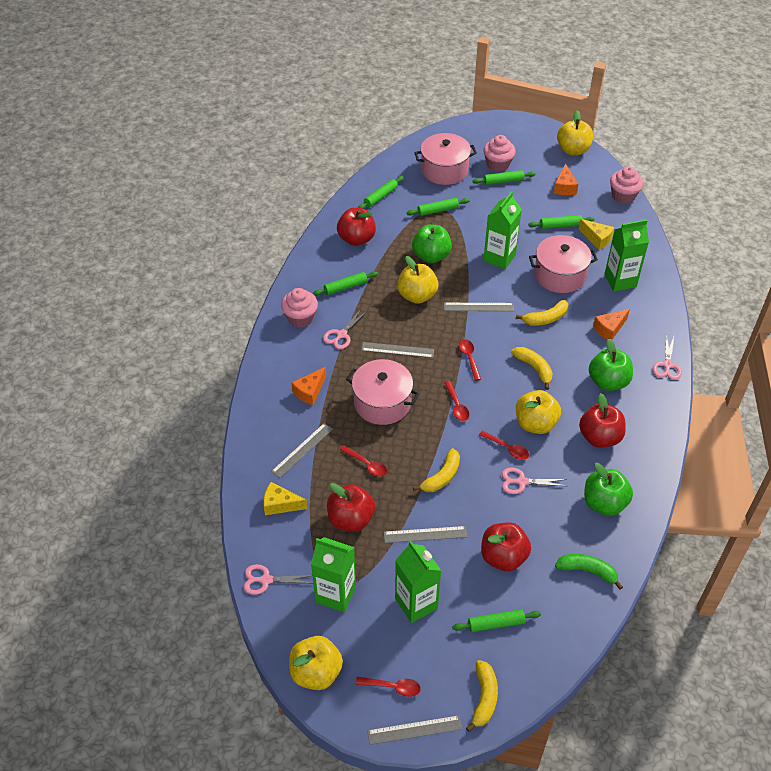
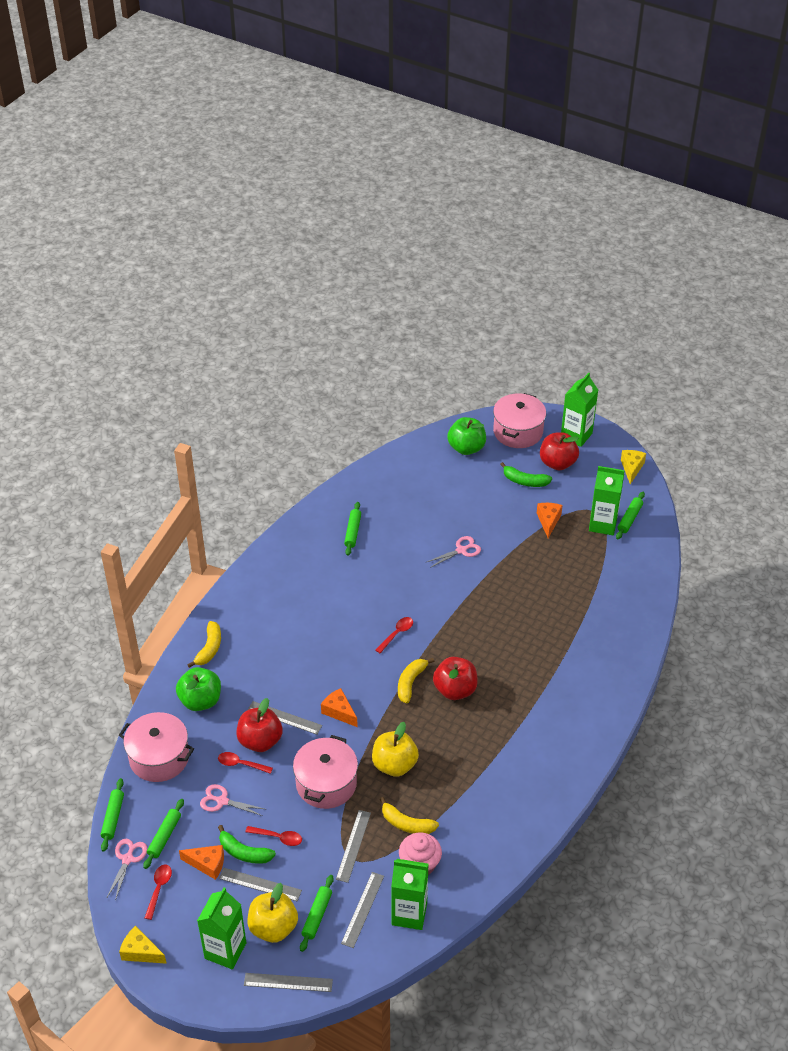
green apple: 3 -> 2
green banana: 1 -> 2
green rolling pin: 6 -> 5
pink cupcake: 3 -> 1
pink scissors: 4 -> 3
red apple: 4 -> 3
red spoon: 5 -> 4
yellow apple: 4 -> 2
yellow banana: 4 -> 3

